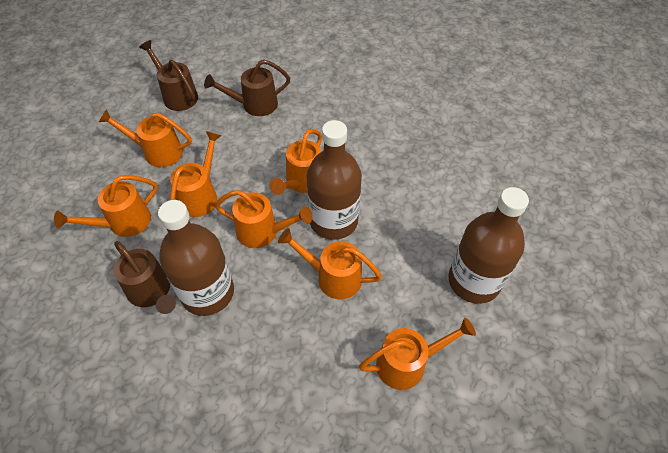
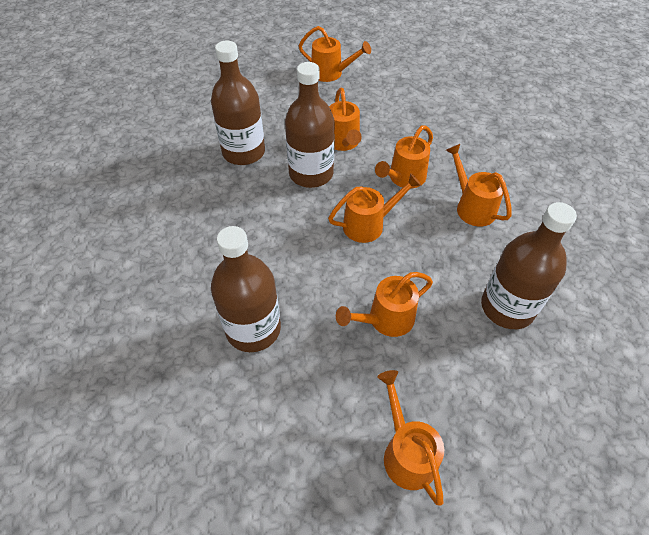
brown bottle: 3 -> 4
brown watering can: 3 -> 0

